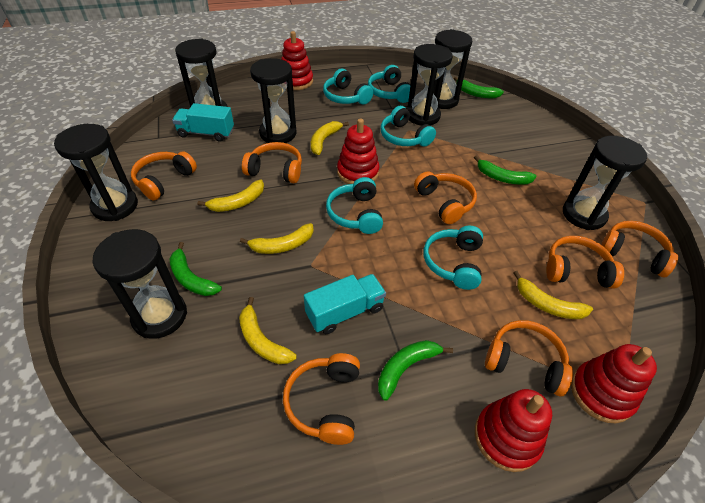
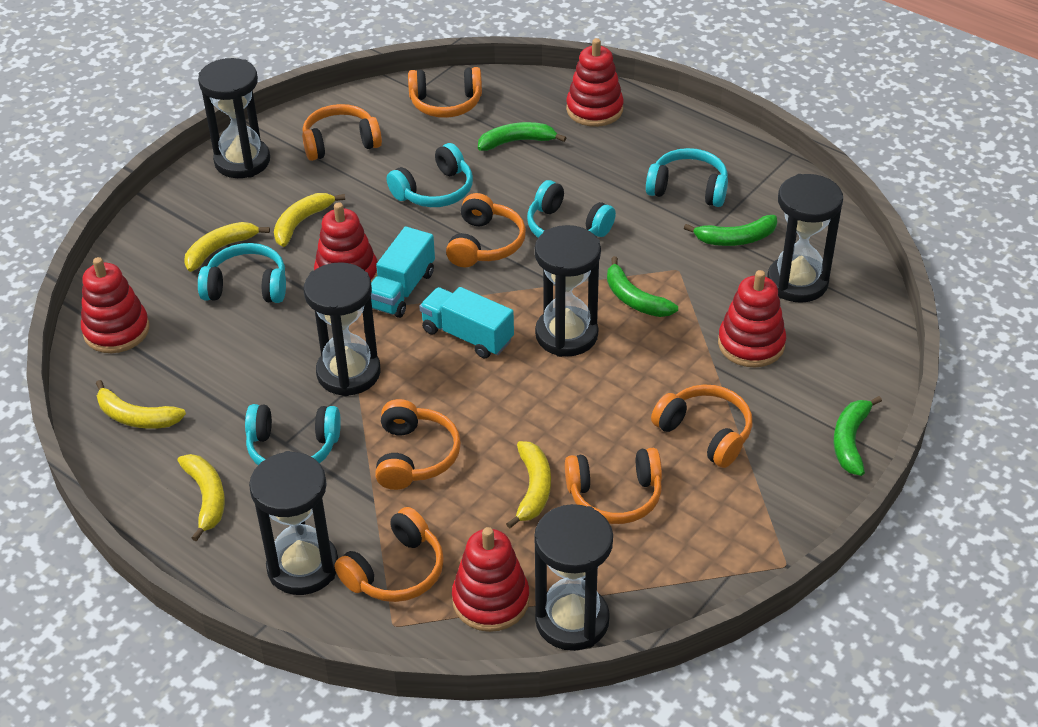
black hourglass: 7 -> 6
red stacking toy: 4 -> 5

